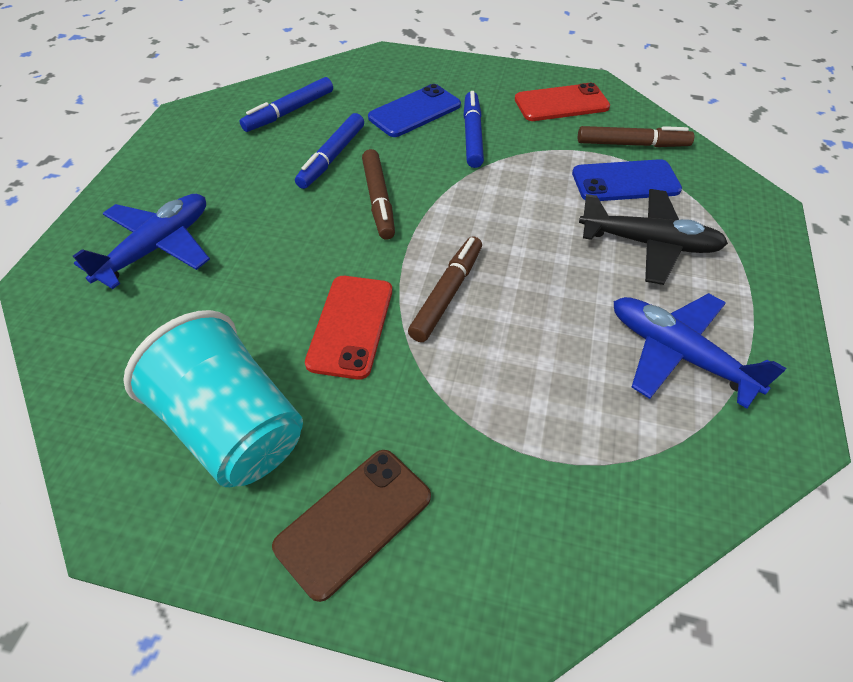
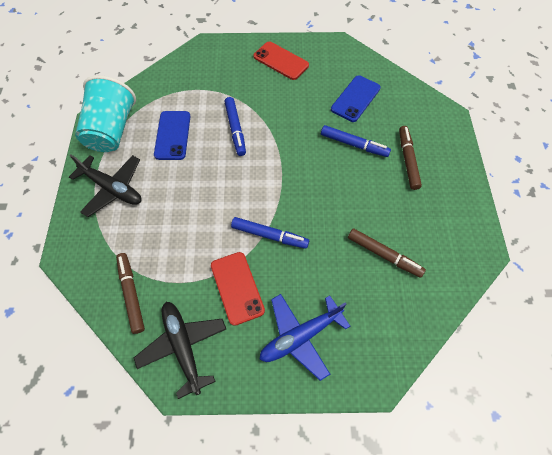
black plane: 1 -> 2
blue plane: 2 -> 1
brown phone: 1 -> 0

